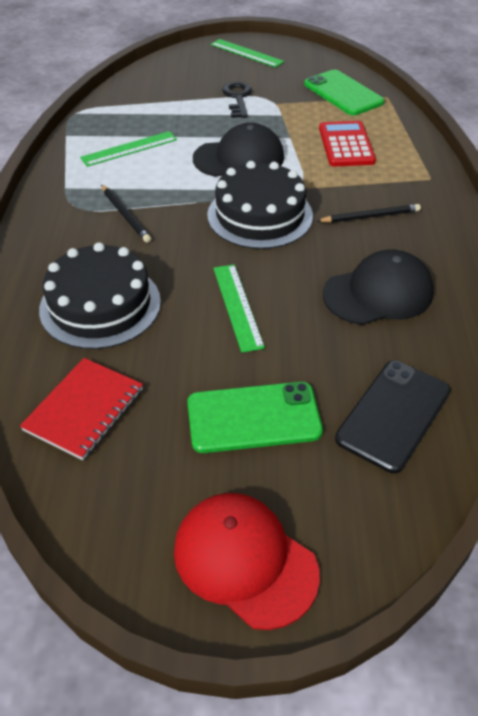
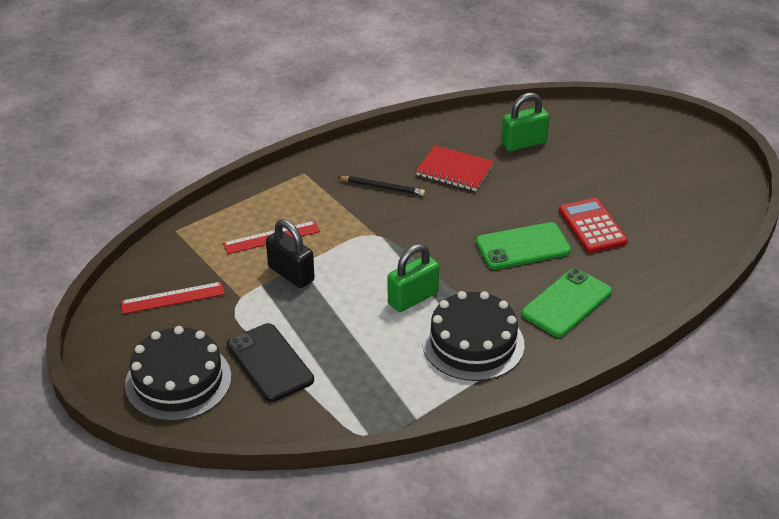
black cap: 2 -> 0
black key: 1 -> 0
black padlock: 0 -> 1
black pencil: 2 -> 1
green padlock: 0 -> 2
green ruler: 3 -> 0
red cap: 1 -> 0
red ruler: 0 -> 2

